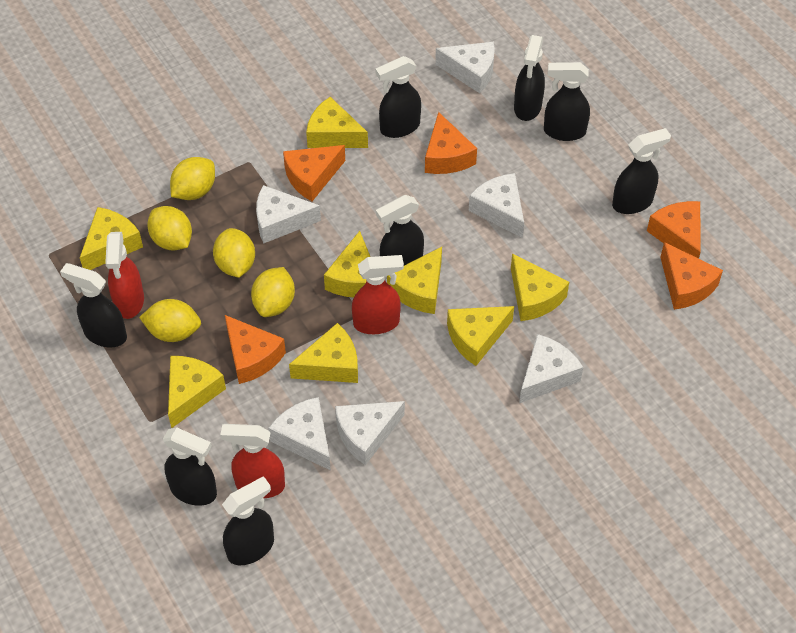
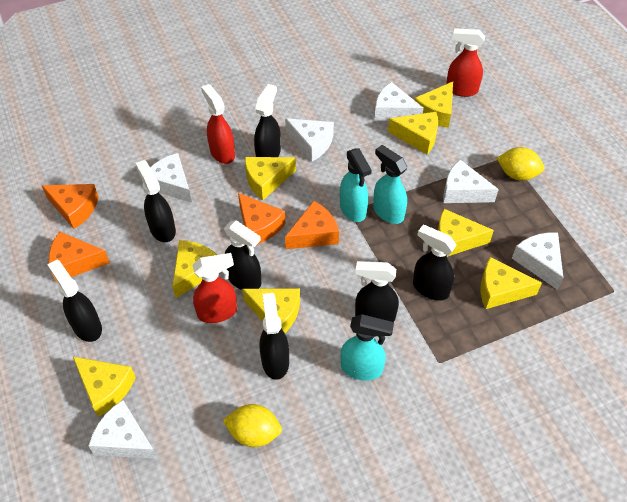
black spray bottle: 8 -> 7
orange cheese: 5 -> 4
turquoise spray bottle: 0 -> 3
yellow lemon: 5 -> 2

